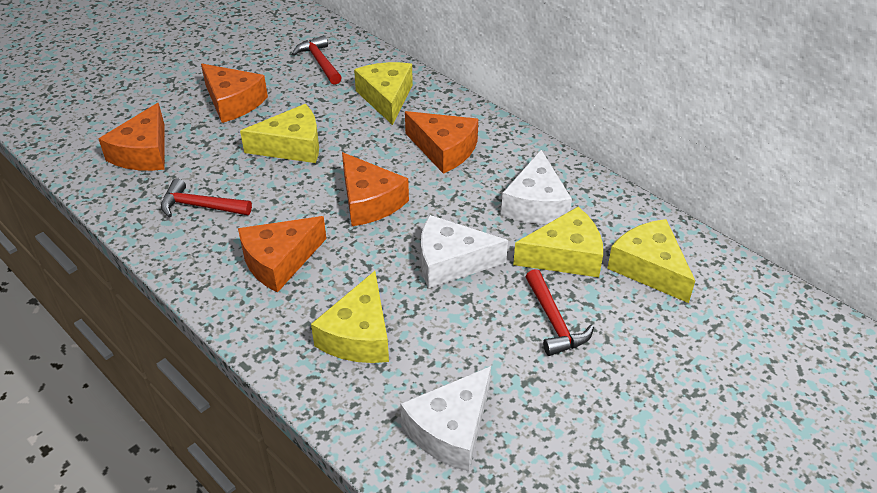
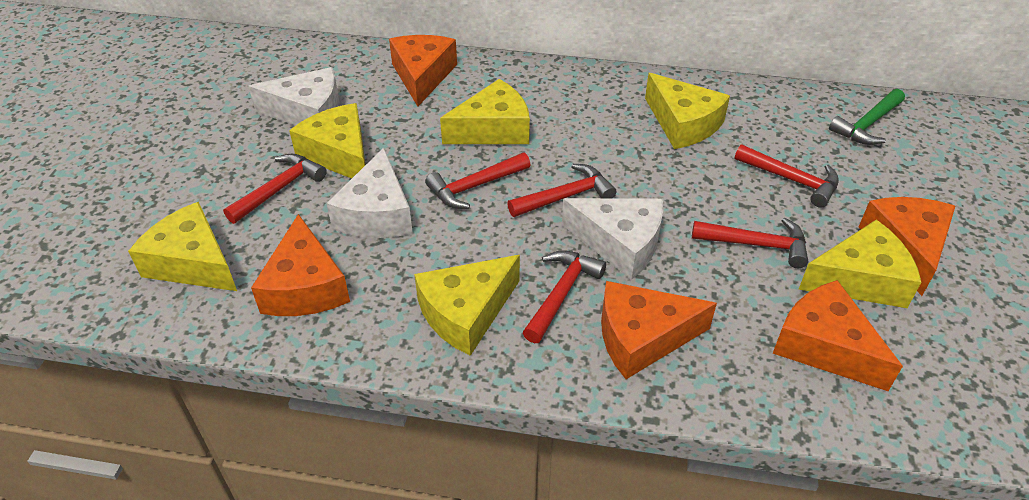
green hammer: 0 -> 1
red hammer: 3 -> 6
yellow cheese: 5 -> 6

